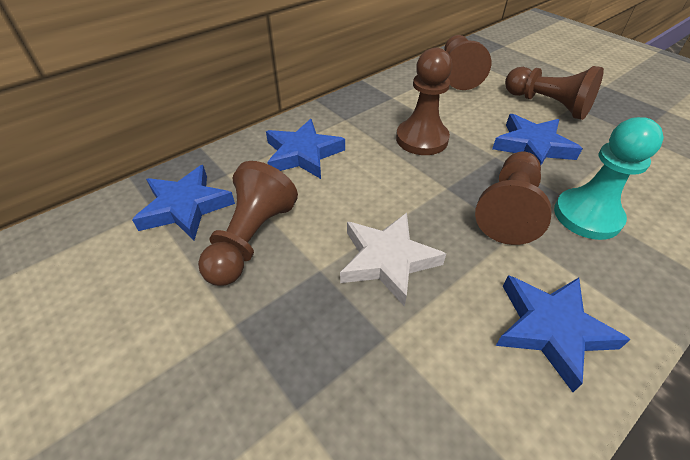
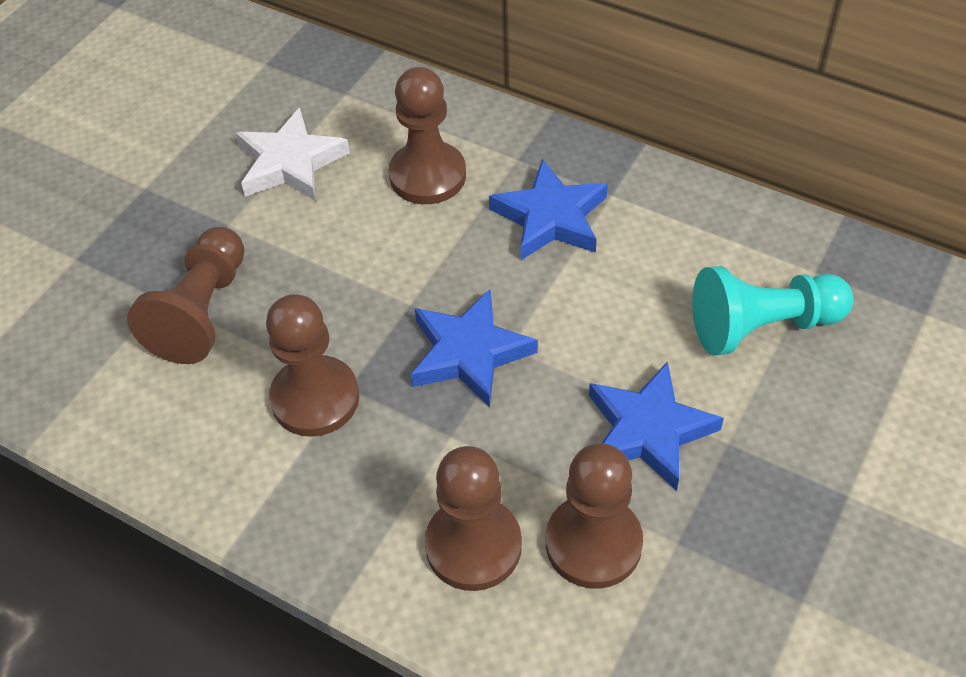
blue star: 4 -> 3

